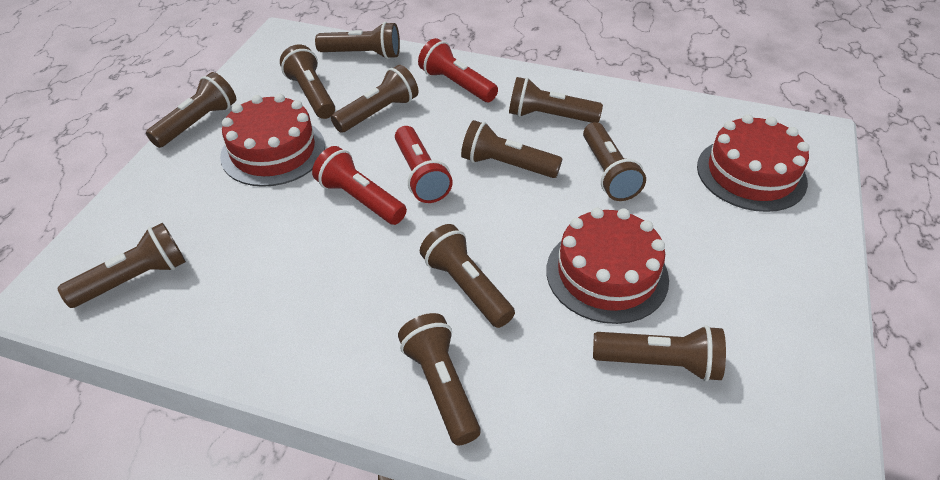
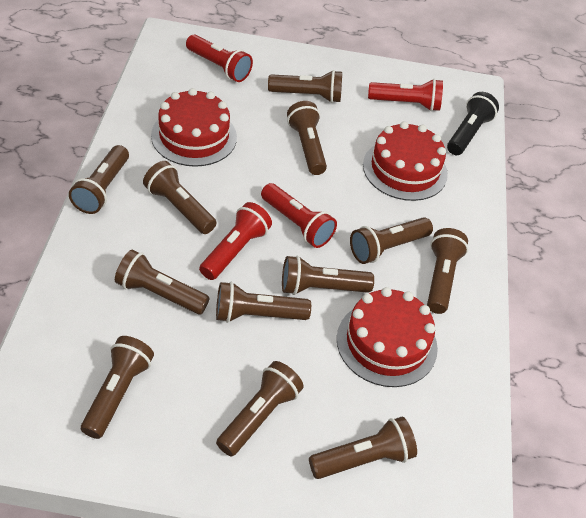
black flashlight: 0 -> 1
brown flashlight: 11 -> 12
red flashlight: 3 -> 4

